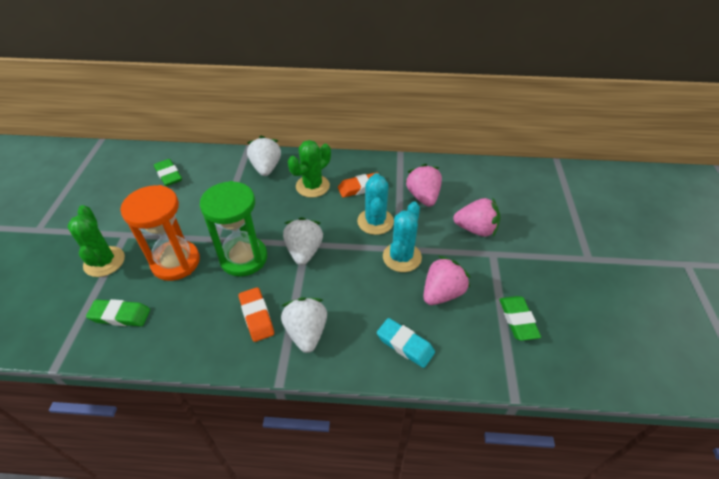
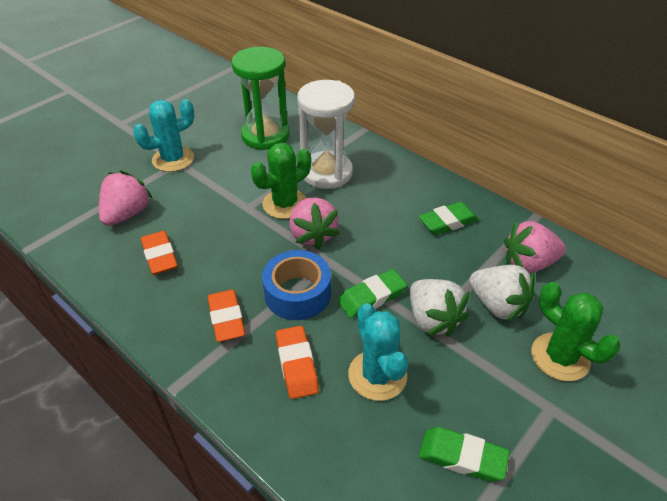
blue tape: 0 -> 1
orange eraser: 2 -> 3
orange hourglass: 1 -> 0
turquoise eraser: 1 -> 0
white hourglass: 0 -> 1
white strawberry: 3 -> 2

